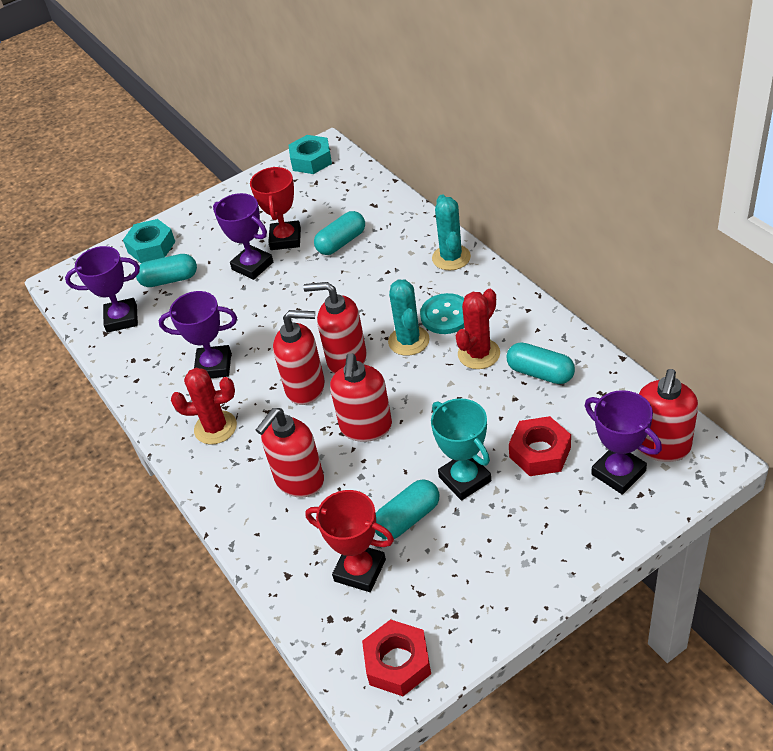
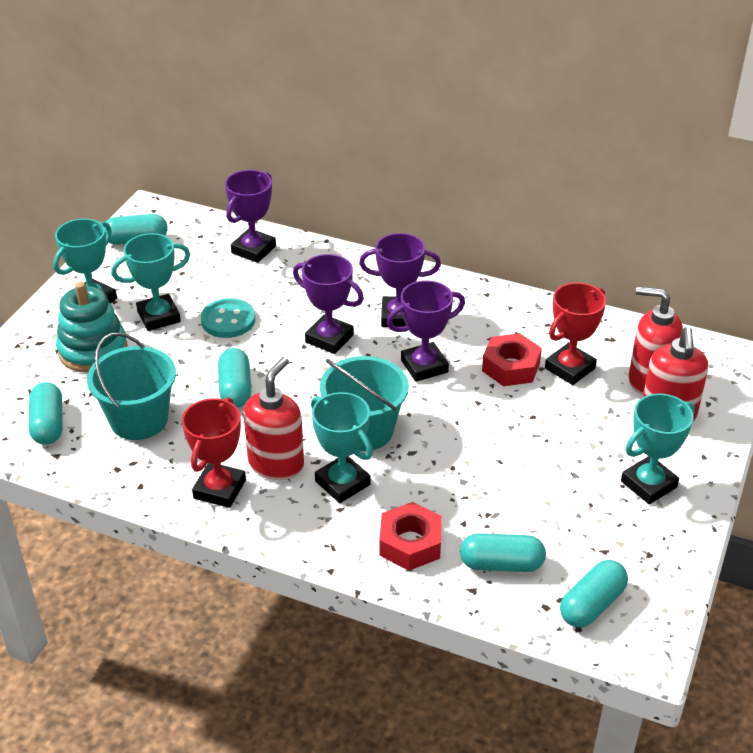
red cactus: 2 -> 0
red soap dispenser: 5 -> 3
turquoise bucket: 0 -> 2
turquoise cactus: 2 -> 0
turquoise capsule: 4 -> 5
turquoise nut: 2 -> 0
turquoise stacking toy: 0 -> 1
turquoise trophy: 1 -> 4

